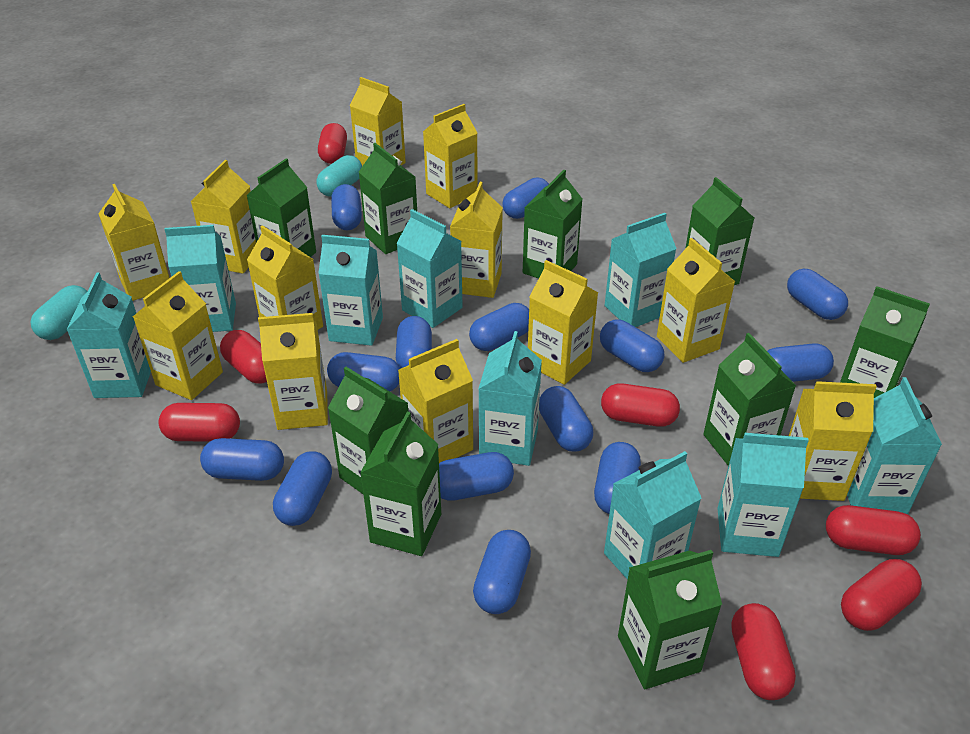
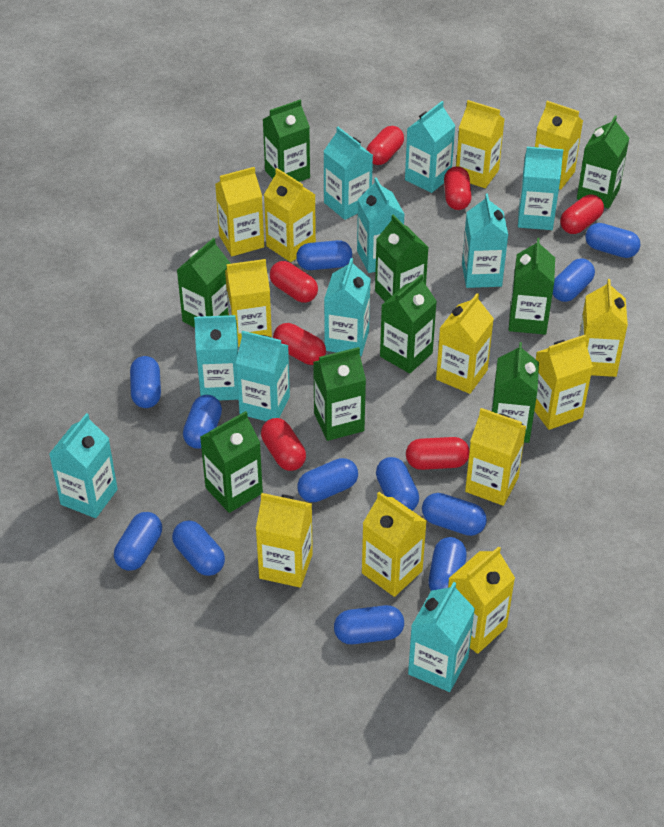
blue capsule: 14 -> 12
turquoise capsule: 2 -> 0
turquoise carton: 9 -> 10

